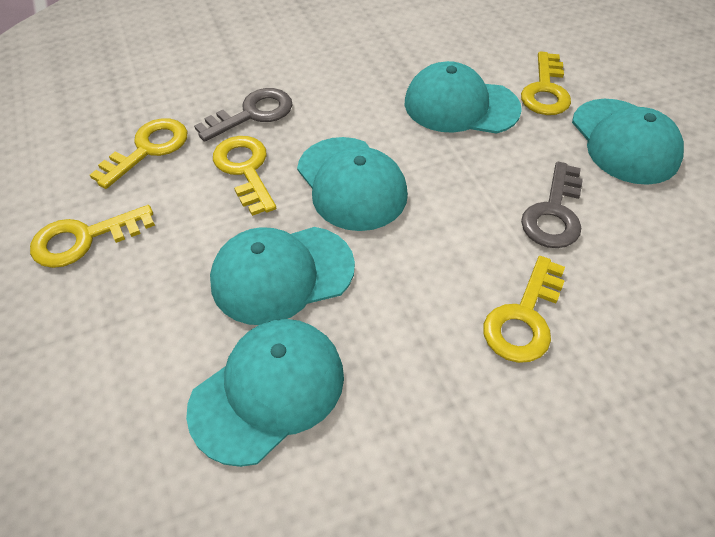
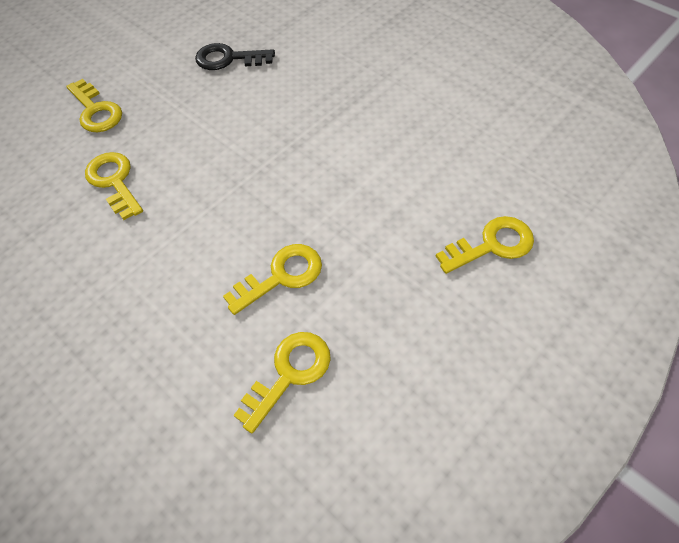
black key: 0 -> 1
grey key: 2 -> 0
turquoise cap: 5 -> 0

